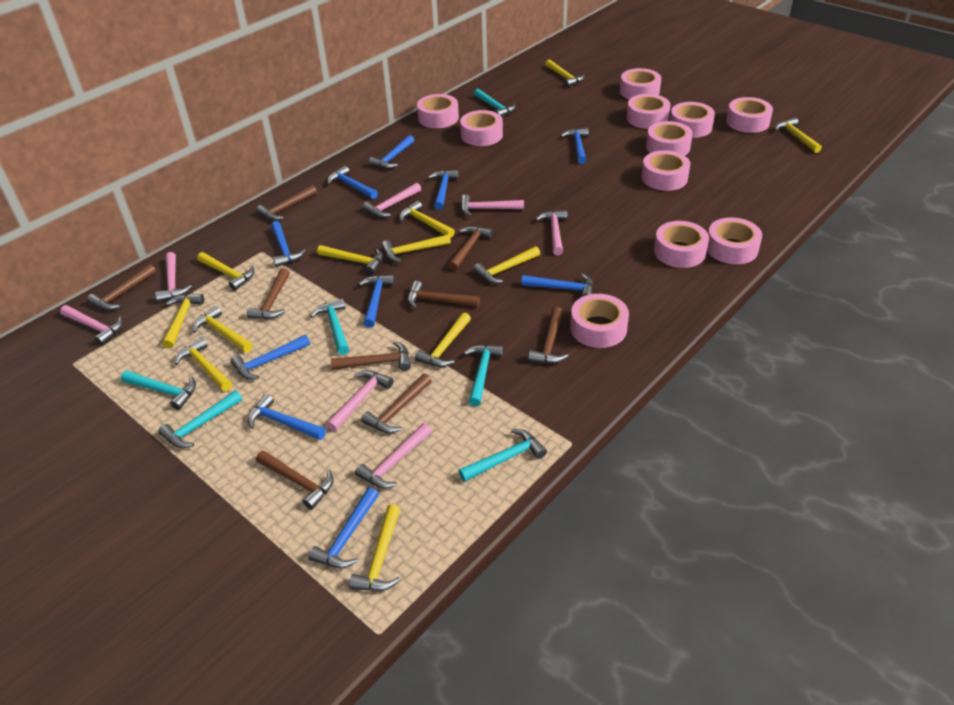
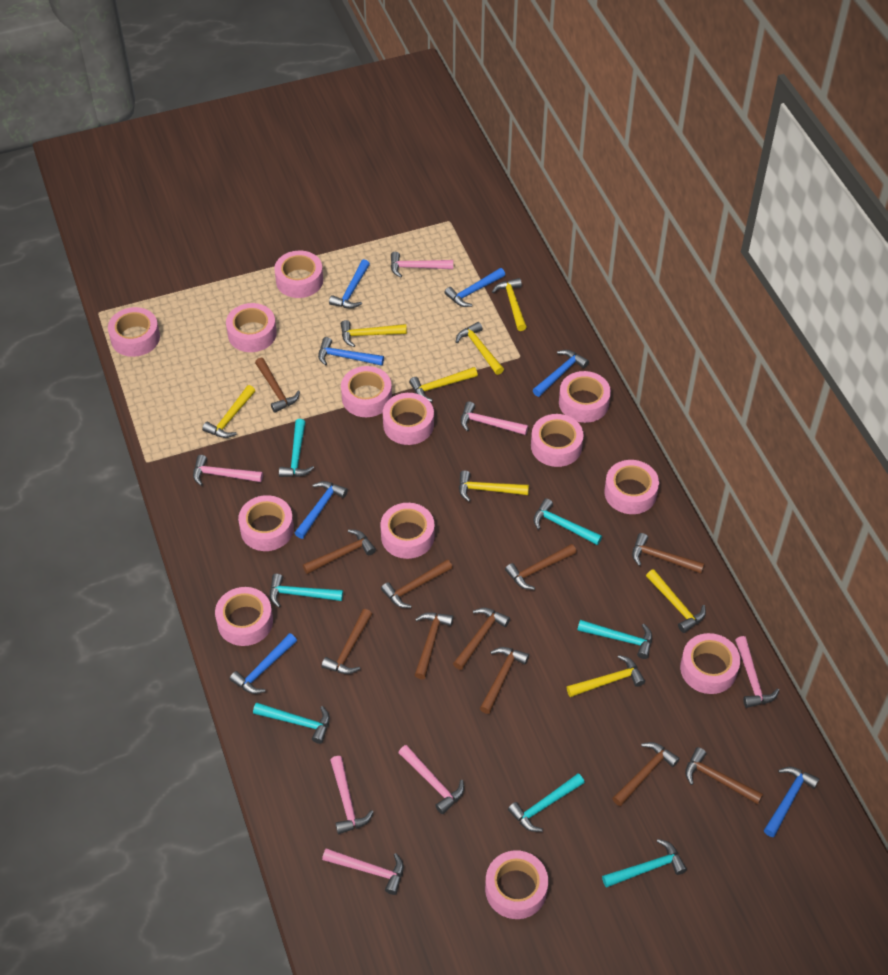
blue hammer: 10 -> 7
brown hammer: 9 -> 11
pink tape: 11 -> 13
turquoise hammer: 6 -> 7
yellow hammer: 12 -> 8

